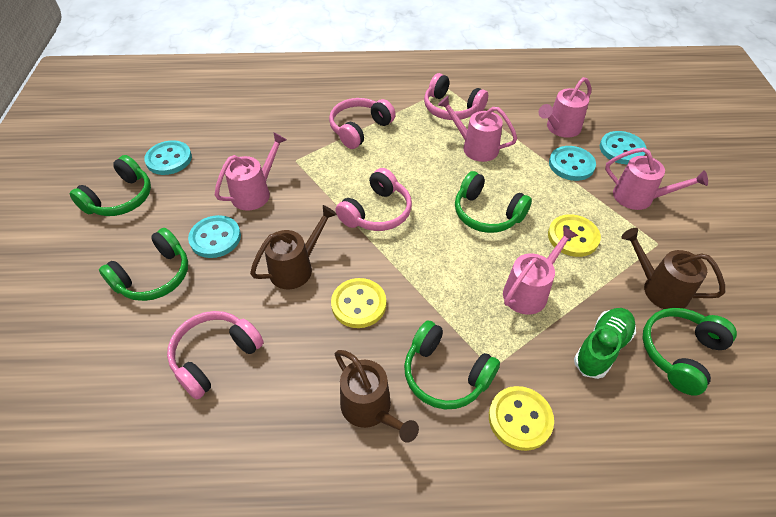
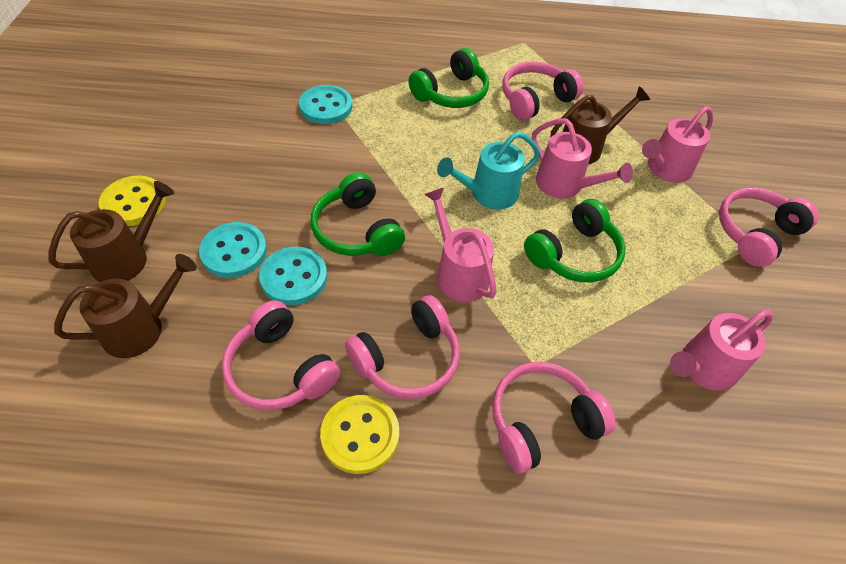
green headphones: 5 -> 3
green shoe: 1 -> 0
pink headphones: 4 -> 5
pink watering can: 5 -> 4
turquoise button: 4 -> 3
turquoise watering can: 0 -> 1
yellow button: 3 -> 2

